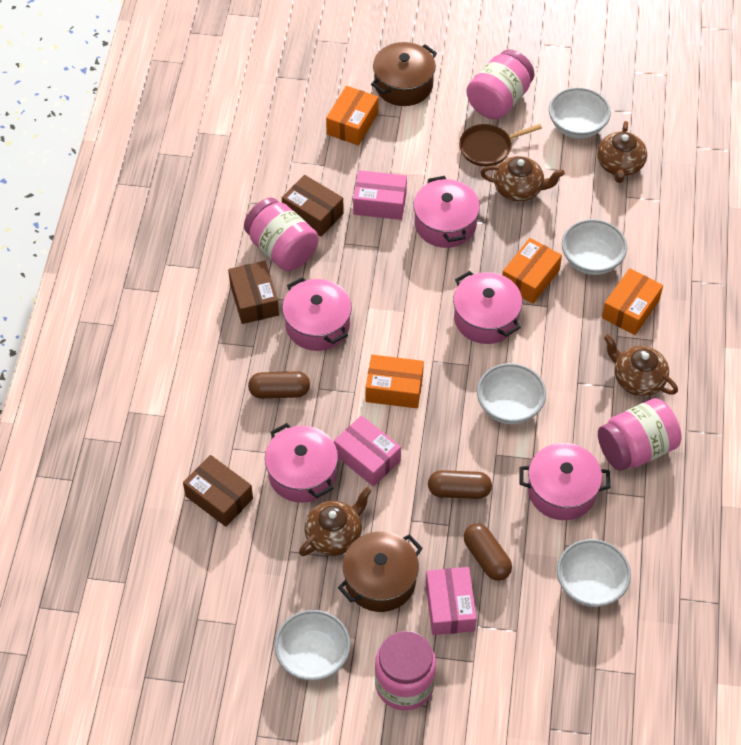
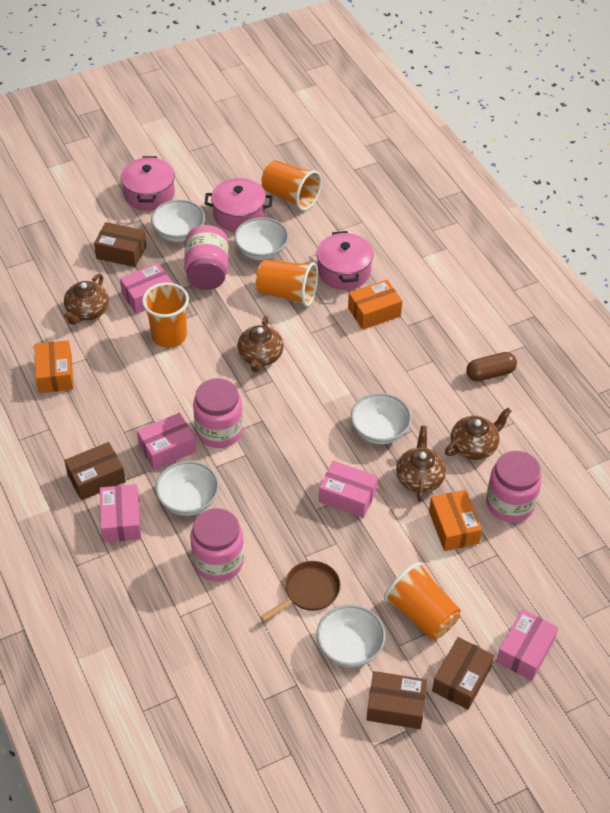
brown box: 3 -> 4
brown capsule: 3 -> 1
brown pot: 2 -> 0
orange box: 4 -> 3
orange cup: 0 -> 4
pink box: 3 -> 5
pink pot: 5 -> 3

